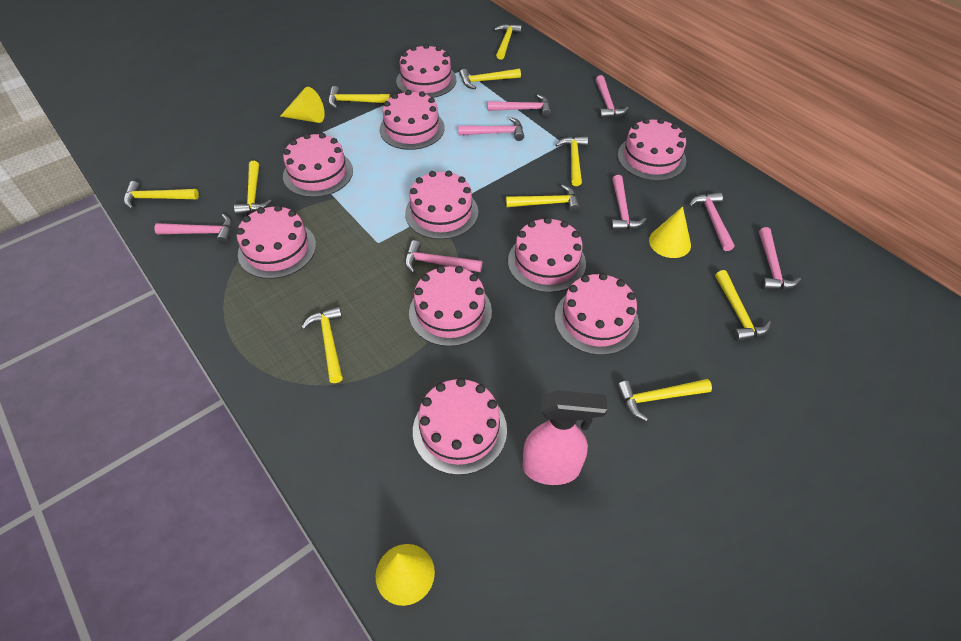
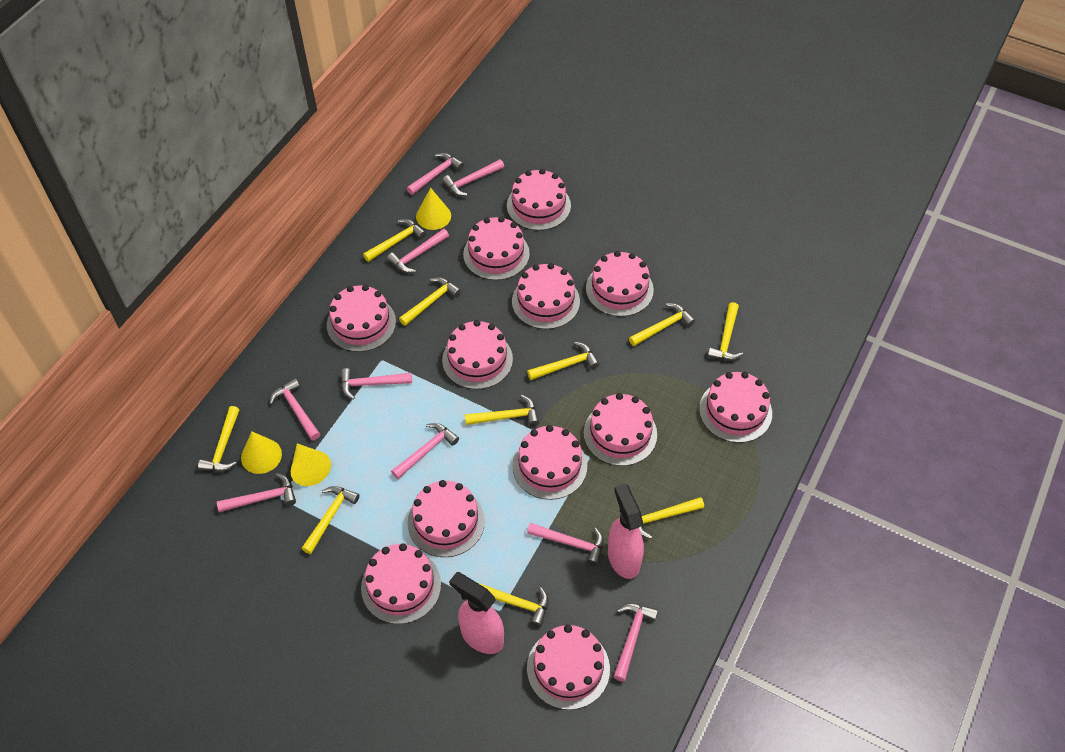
pink cake: 10 -> 12
pink hammer: 8 -> 9
pink spray bottle: 1 -> 2

